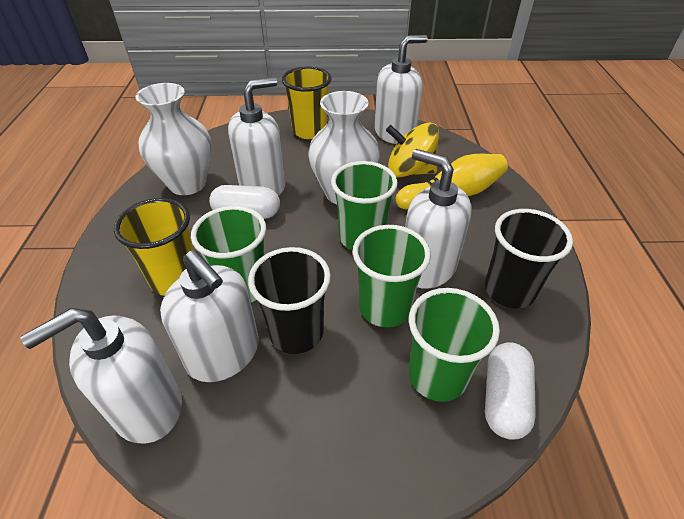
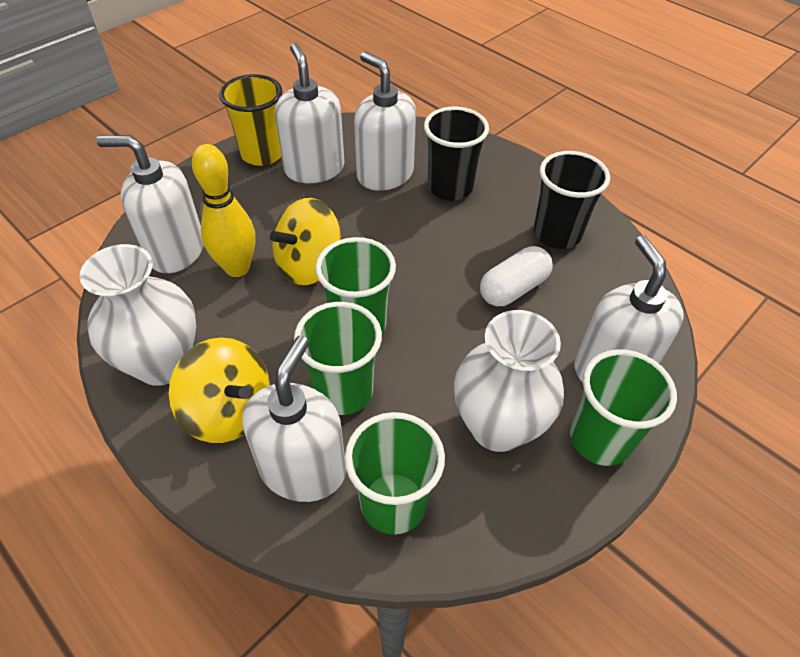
white capsule: 2 -> 1
yellow cup: 2 -> 1
yellow spinning top: 1 -> 2

